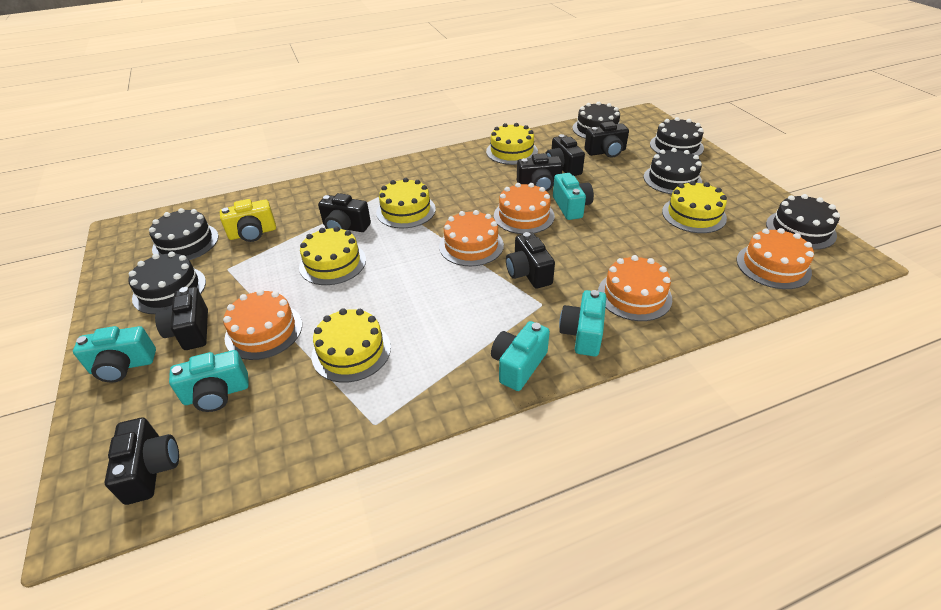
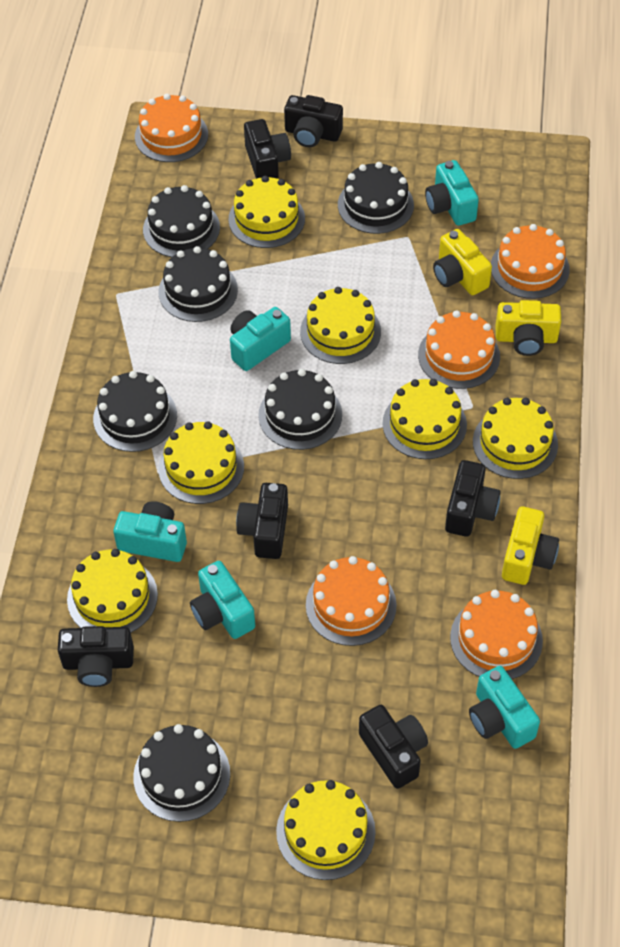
black camera: 7 -> 6
yellow cake: 5 -> 7
yellow camera: 1 -> 3

